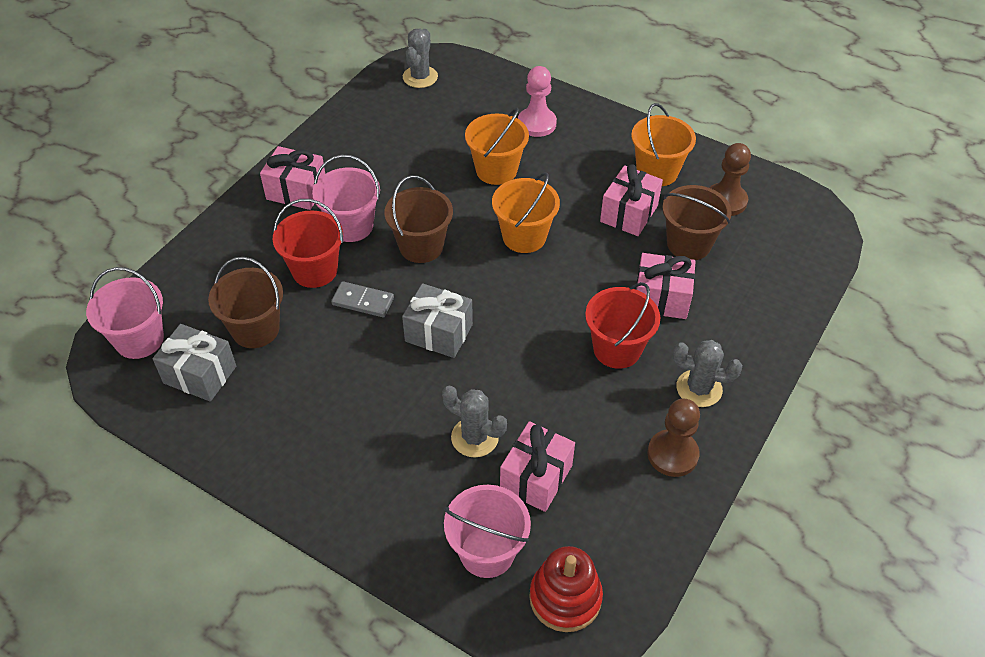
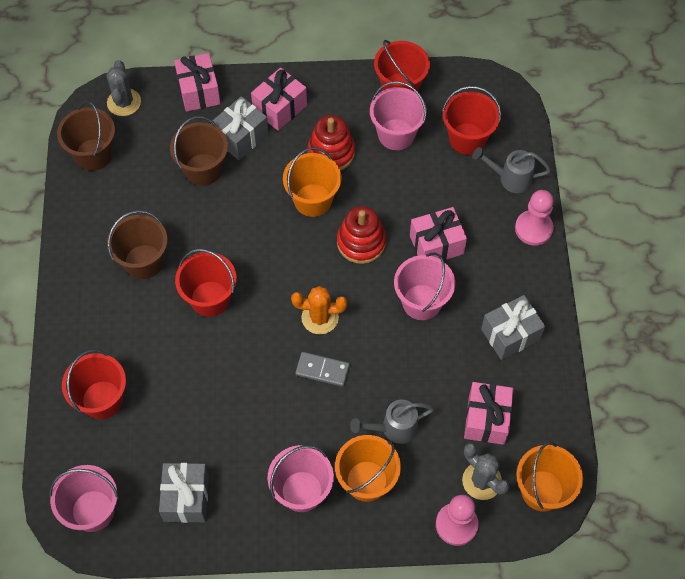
brown pawn: 2 -> 0
grey cactus: 3 -> 2
grey gift: 2 -> 3
grey watering can: 0 -> 2
orange cactus: 0 -> 1
pink bucket: 3 -> 4
pink pawn: 1 -> 2
red bucket: 2 -> 4
red stacking toy: 1 -> 2

